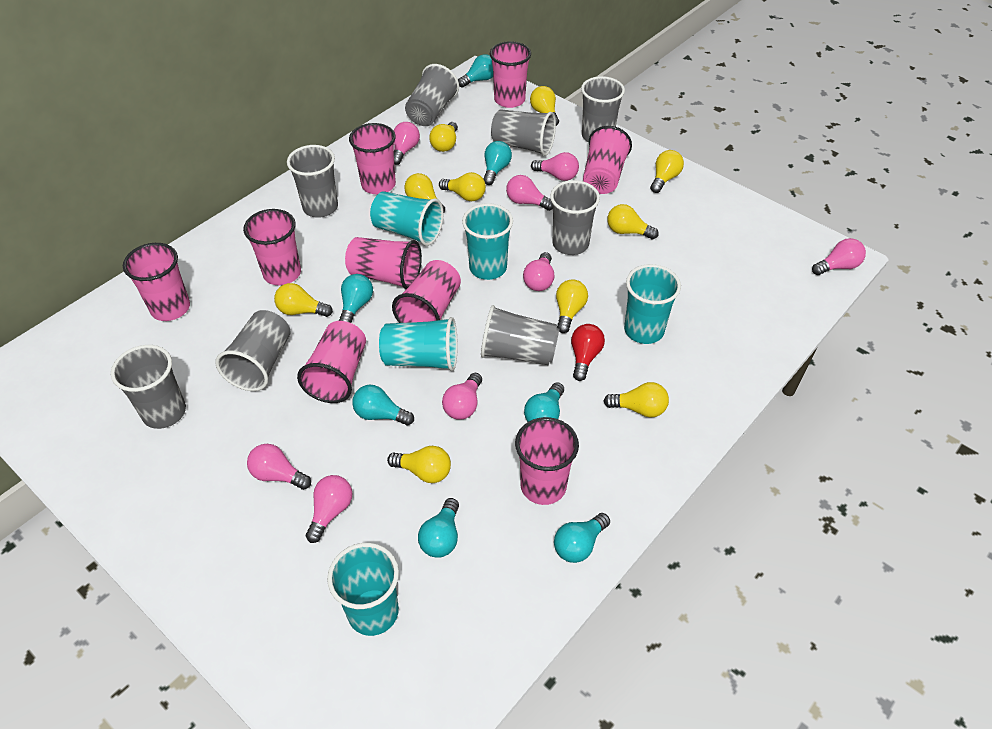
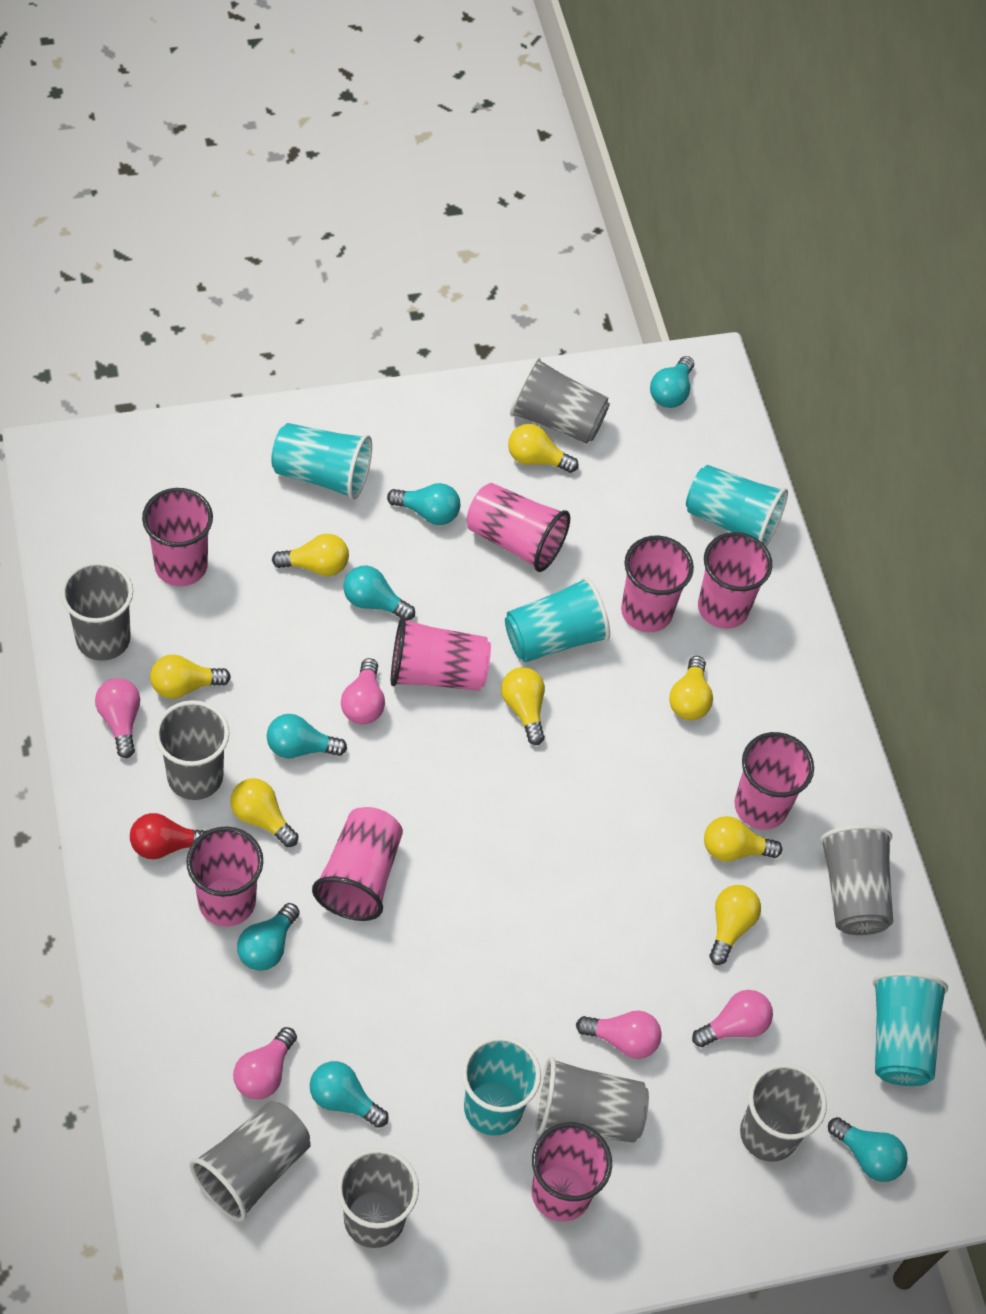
pink light bulb: 8 -> 5
yellow light bulb: 10 -> 8

